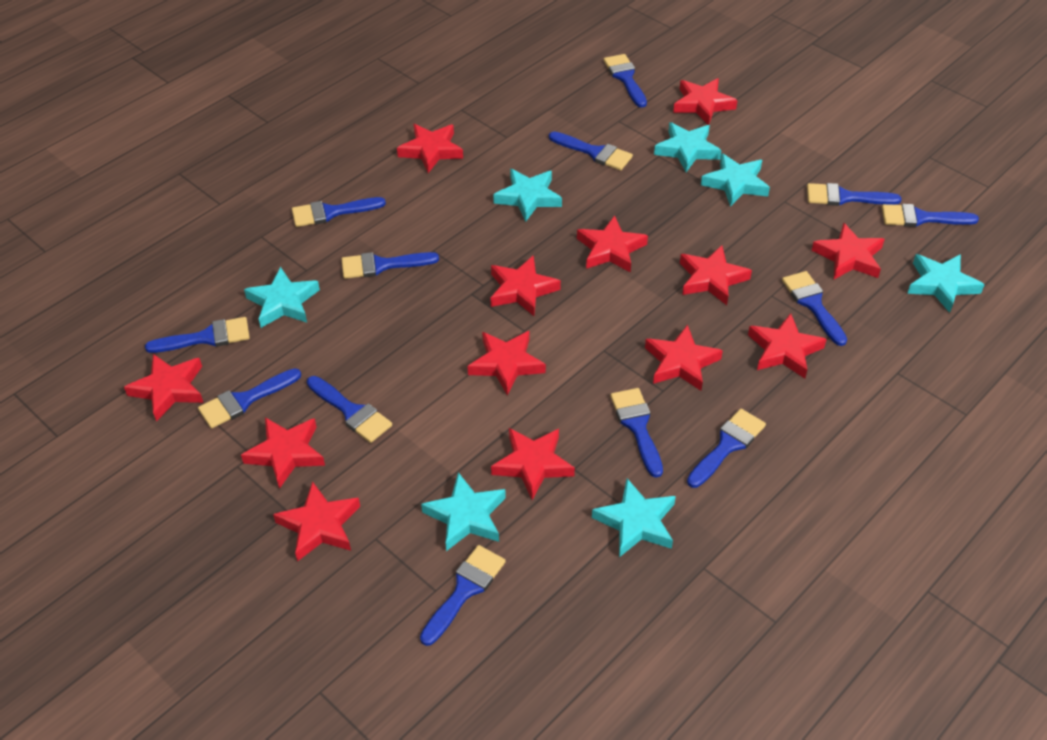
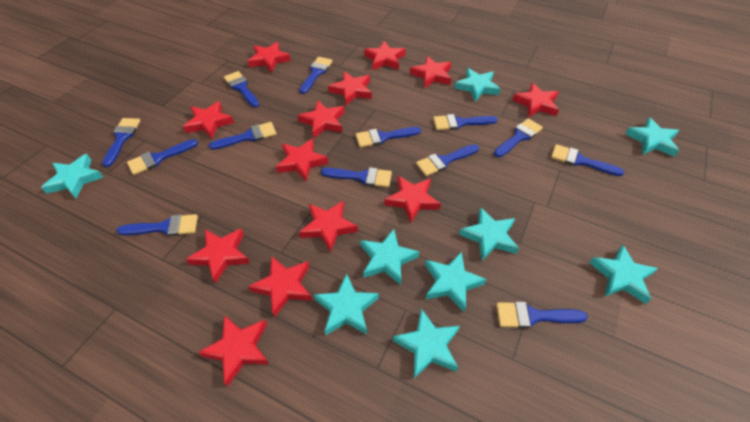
turquoise star: 7 -> 9

